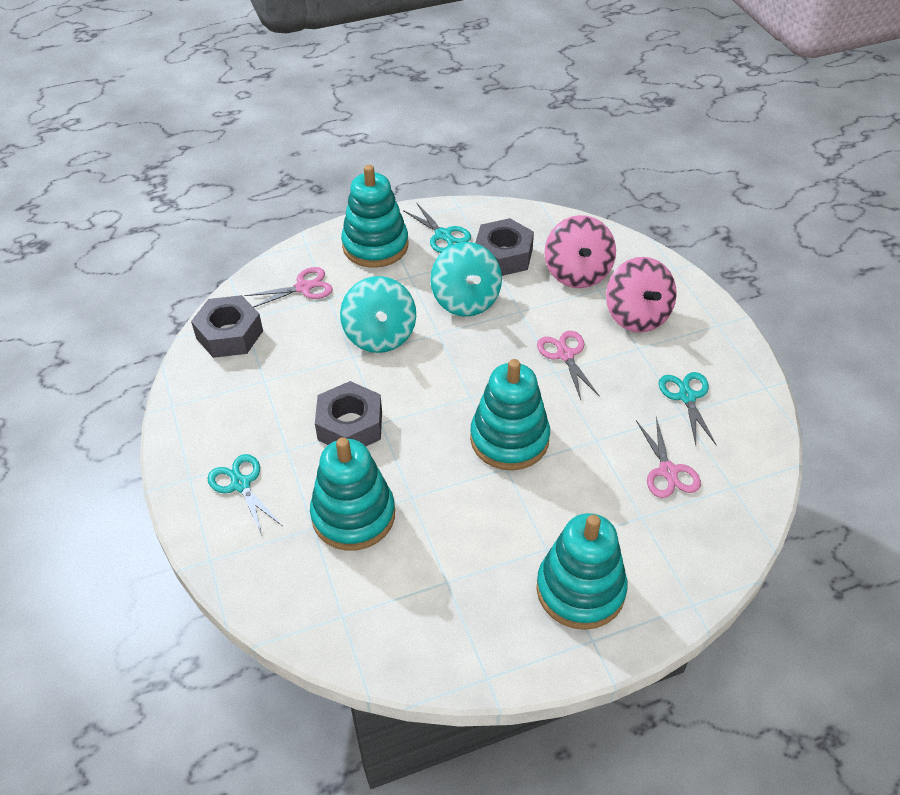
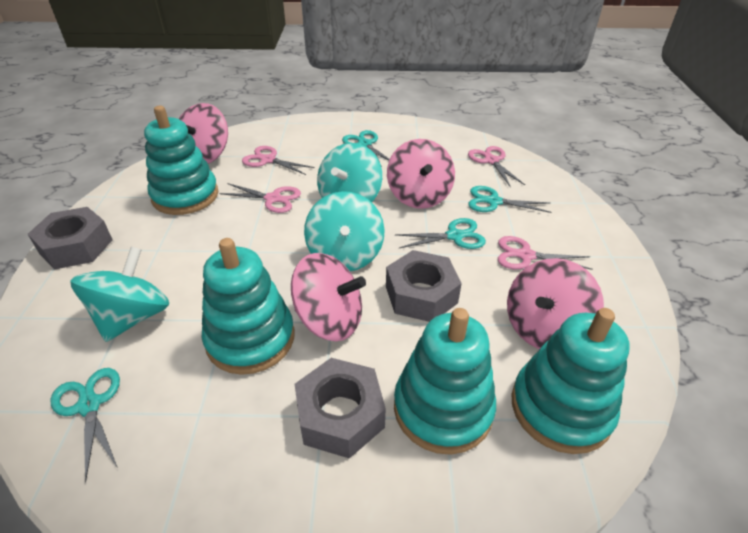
pink scissors: 3 -> 4
pink spinning top: 2 -> 4
turquoise scissors: 3 -> 4
turquoise spinning top: 2 -> 3

